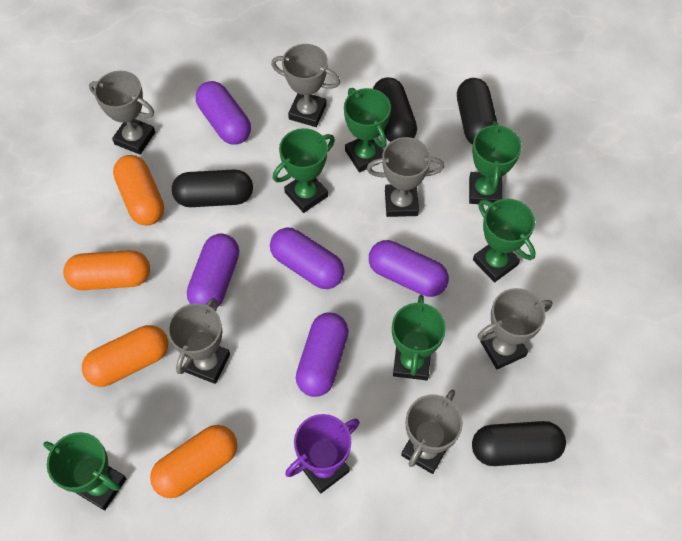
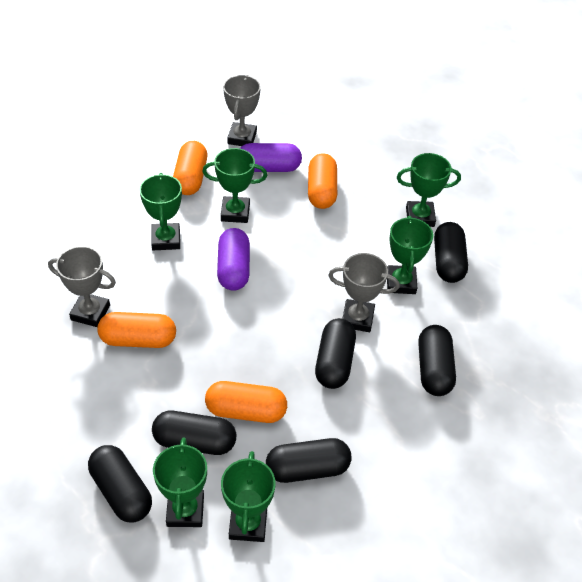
black capsule: 4 -> 6
grey trophy: 6 -> 3
purple capsule: 5 -> 2
purple trophy: 1 -> 0

